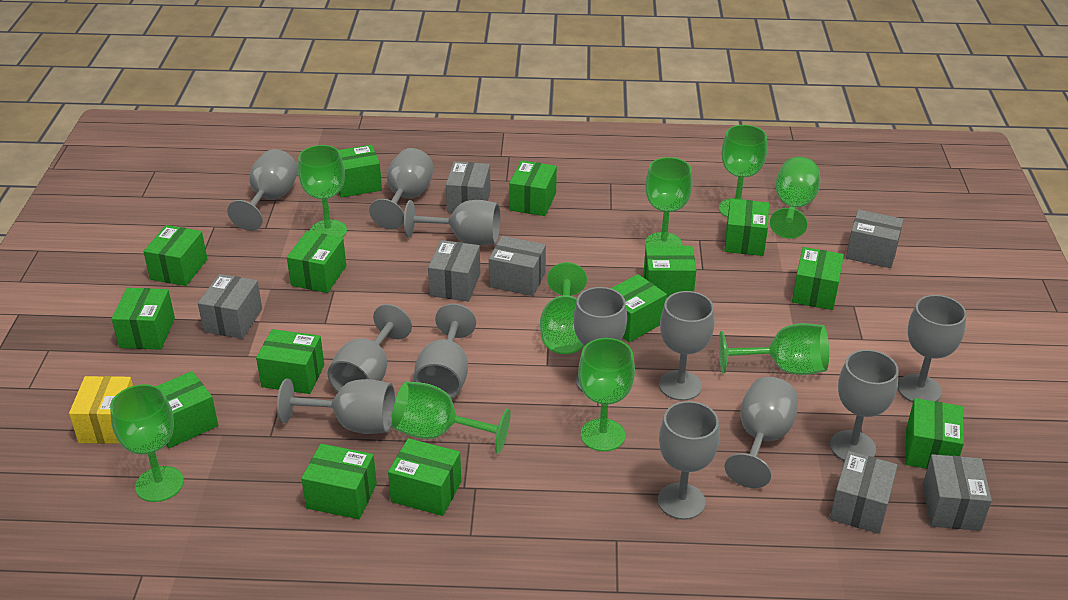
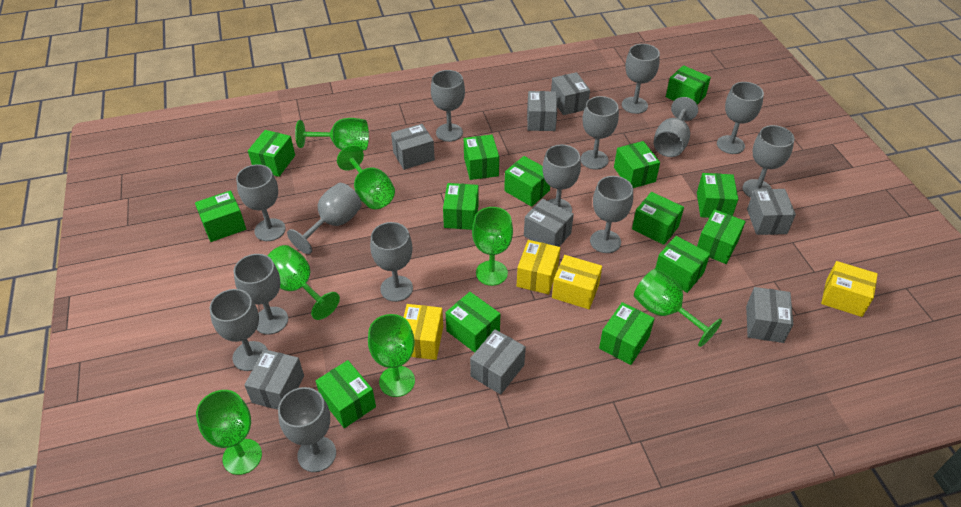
green goblet: 9 -> 7
grey box: 7 -> 8
grey goblet: 12 -> 14
yellow box: 1 -> 4

